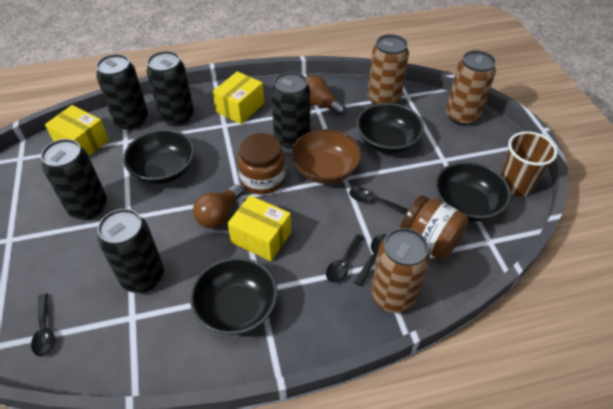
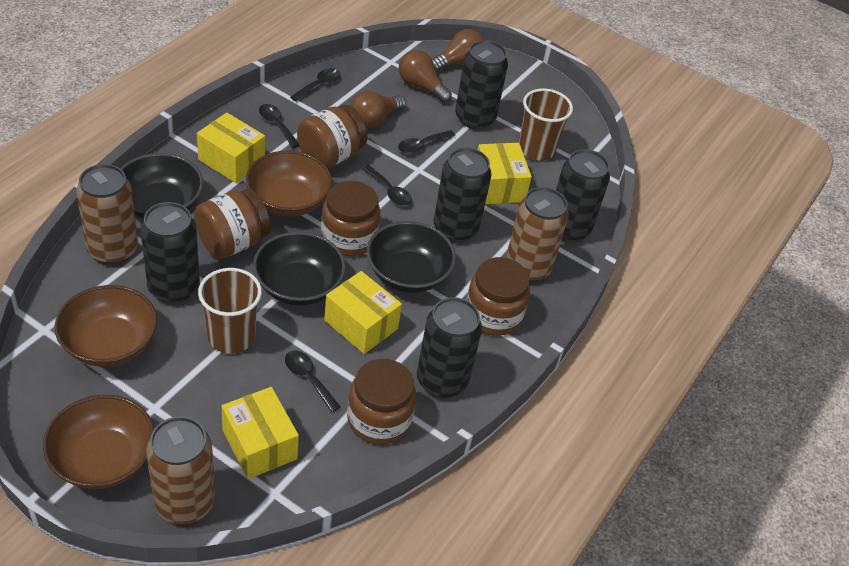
black bowl: 4 -> 3
black spoon: 4 -> 5
brown bowl: 1 -> 3
brown cup: 1 -> 2
brown jar: 2 -> 5
brown light bulb: 2 -> 3
yellow box: 3 -> 4

